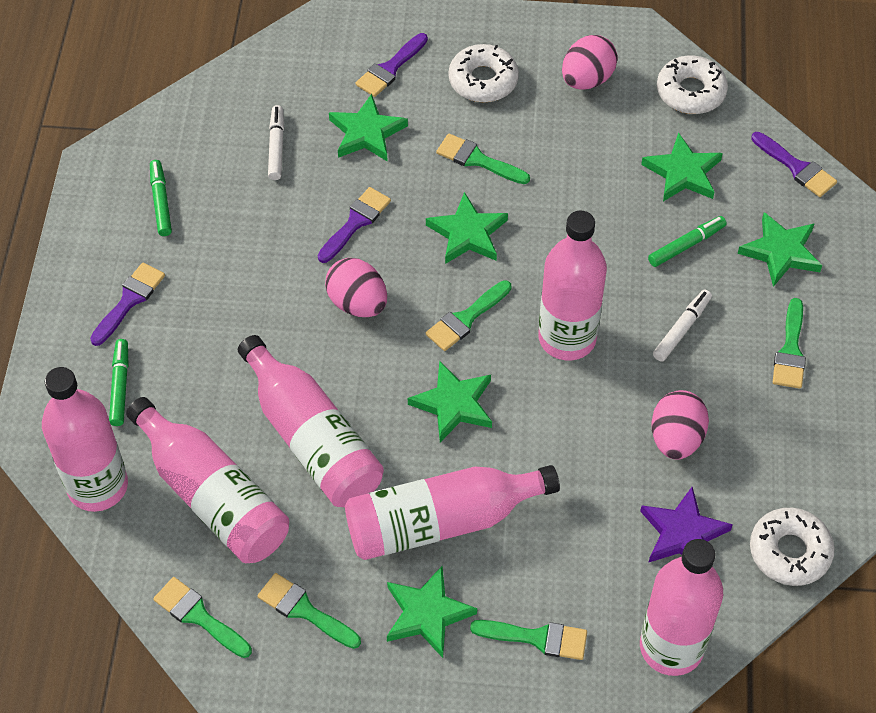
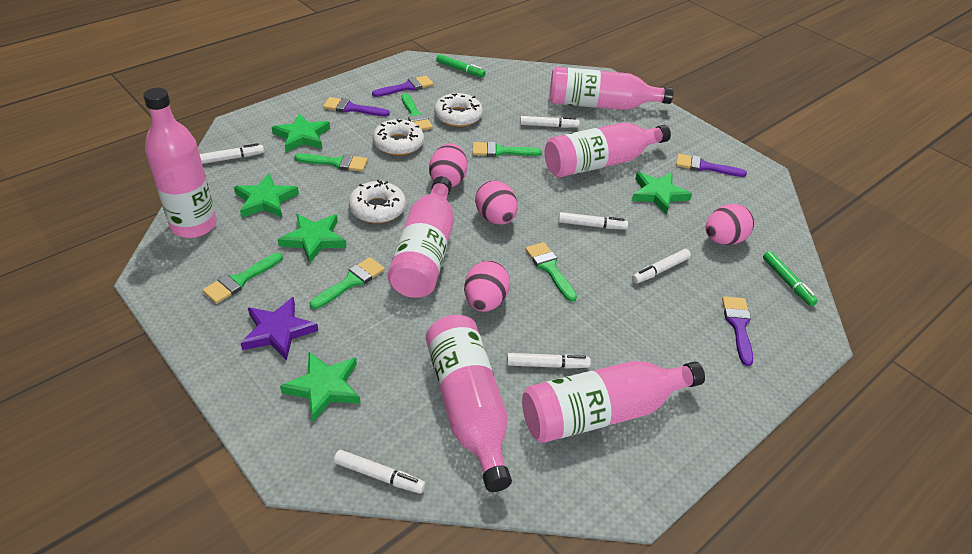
green marker: 3 -> 2
green star: 6 -> 5
pink egg: 3 -> 4
white marker: 2 -> 6

